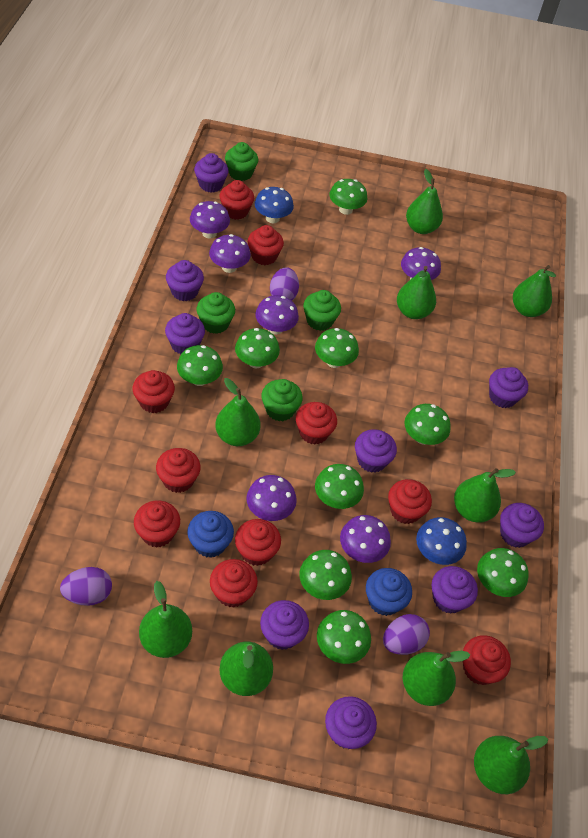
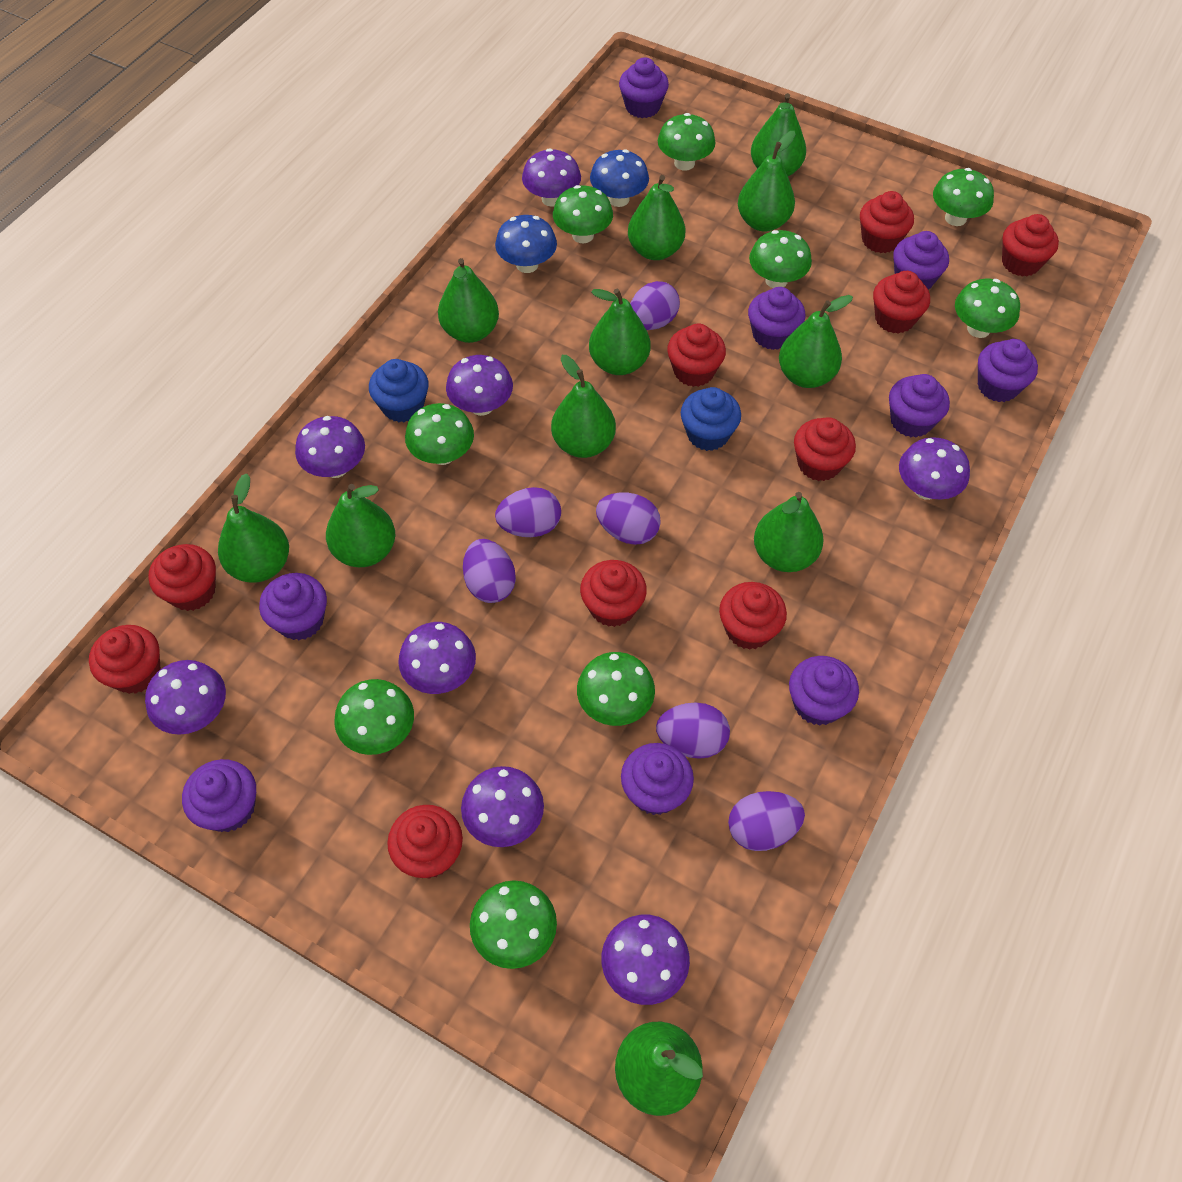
green cupcake: 4 -> 0
green pear: 9 -> 11
purple egg: 3 -> 6
purple mushroom: 6 -> 8

